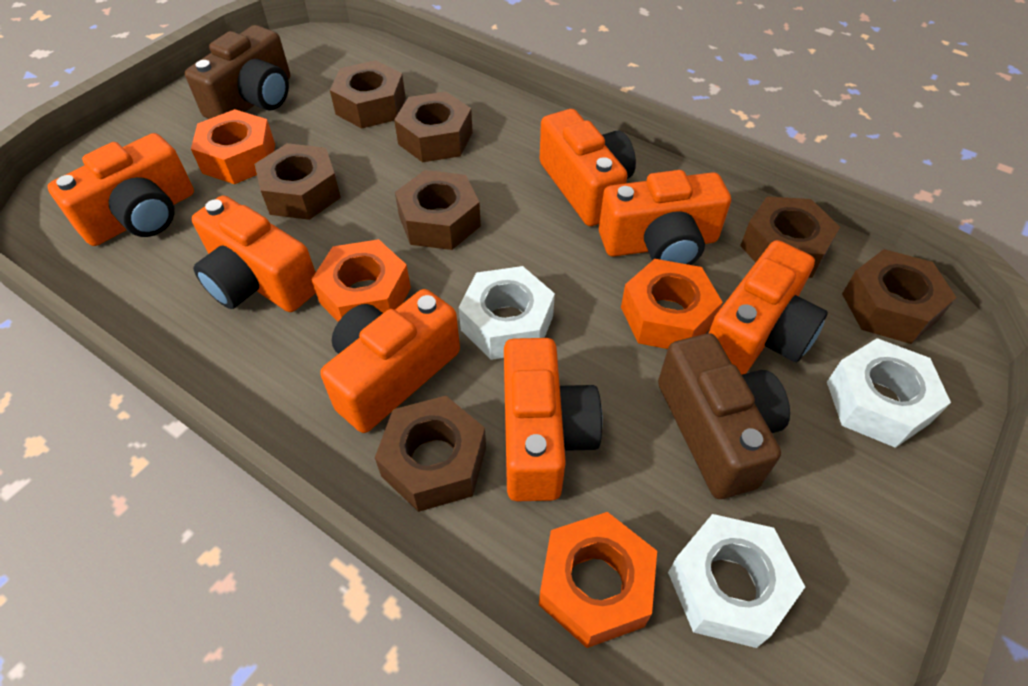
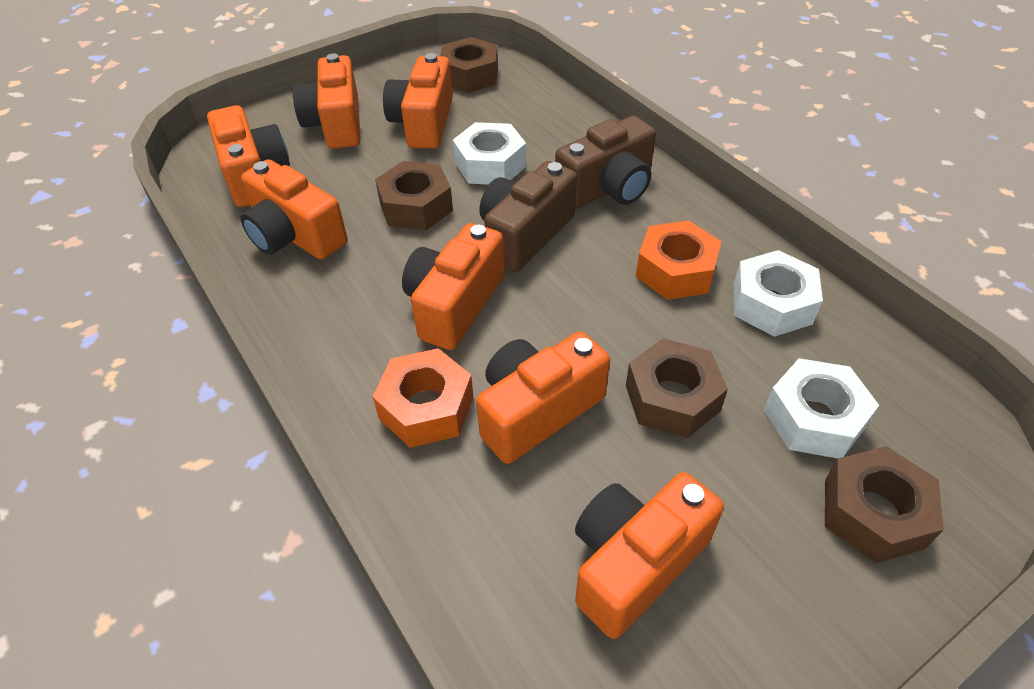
brown nut: 7 -> 4
orange nut: 4 -> 2

